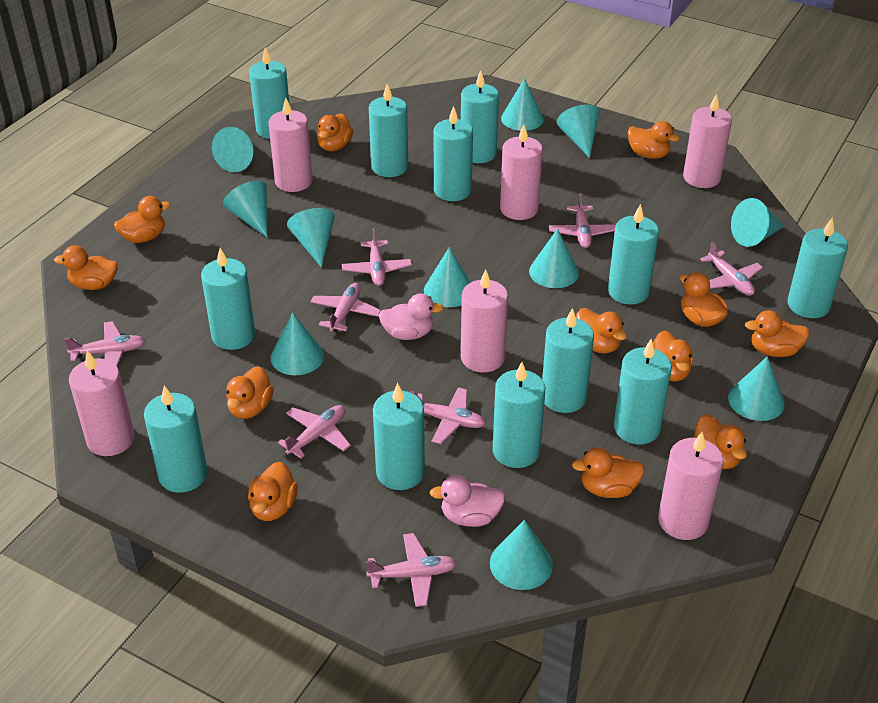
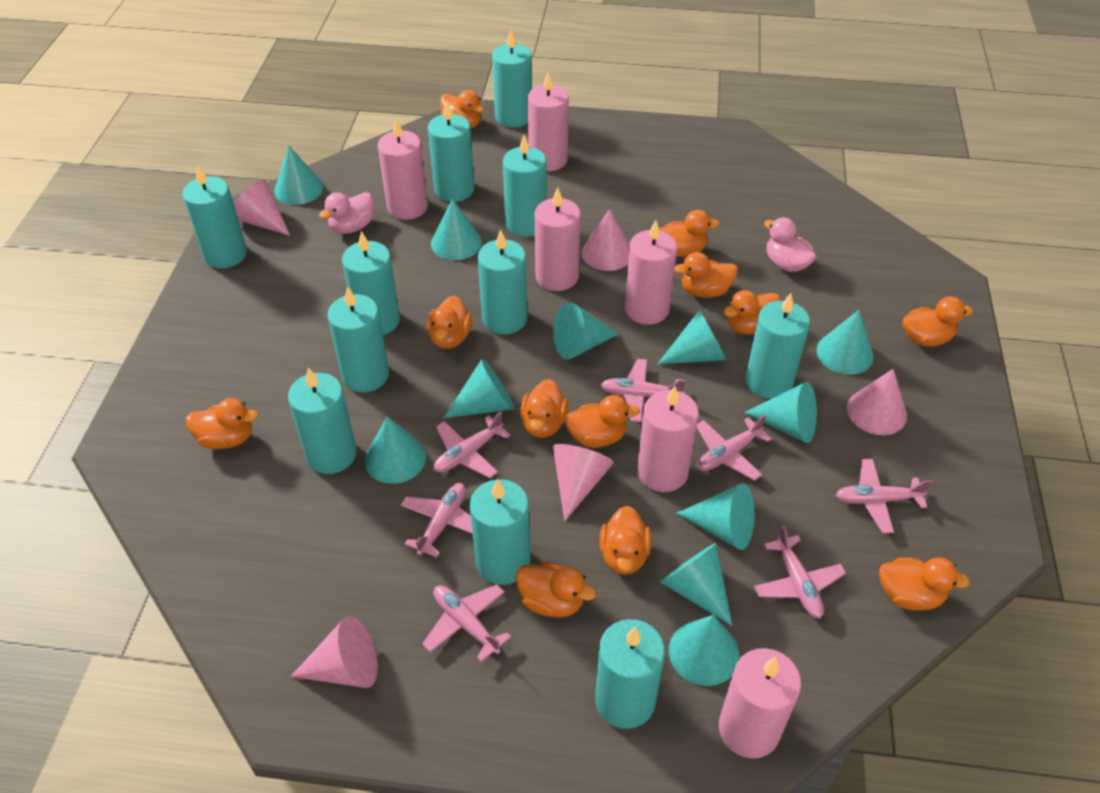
pink cone: 0 -> 5
pink plane: 8 -> 7
turquoise candle: 12 -> 11

